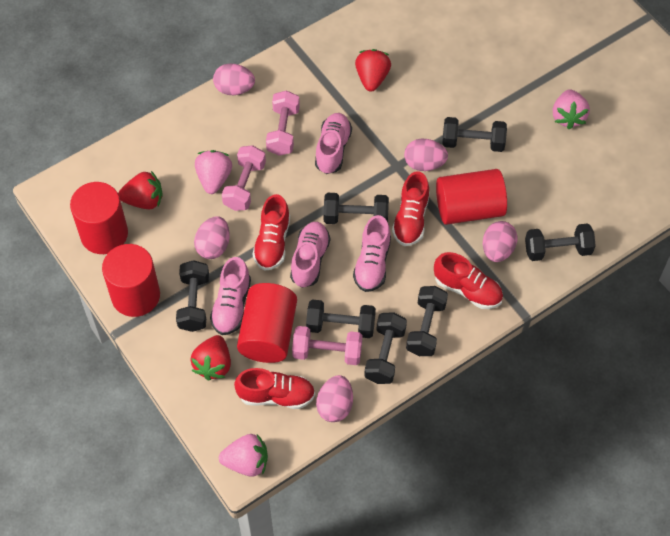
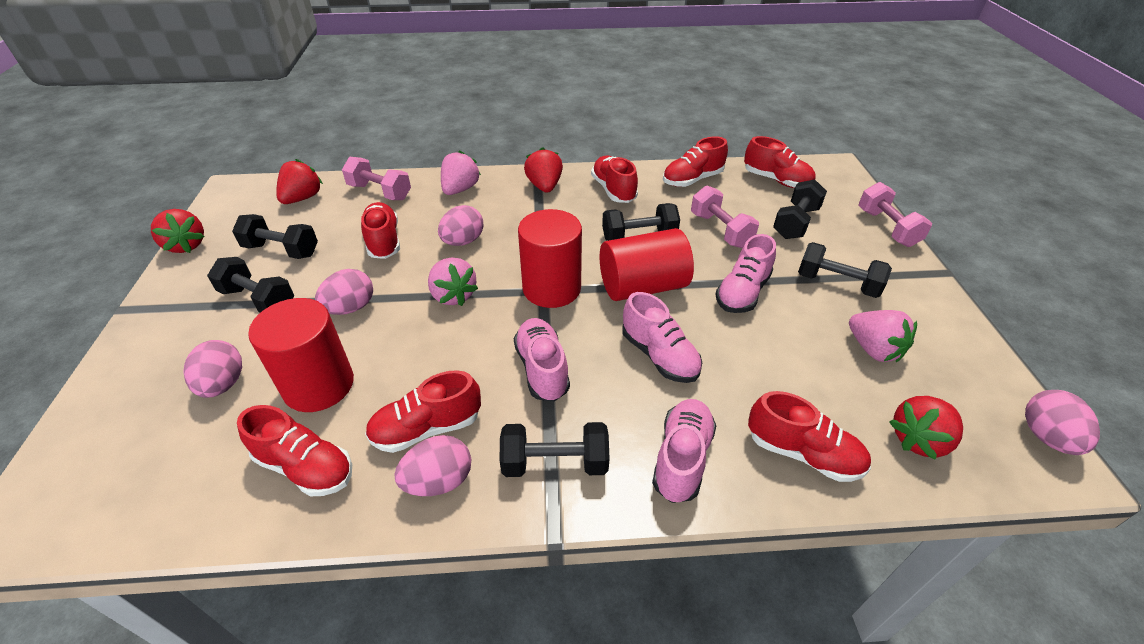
black dumbbell: 7 -> 6
red cylinder: 4 -> 3
red shoe: 4 -> 7
red strawberry: 3 -> 4

